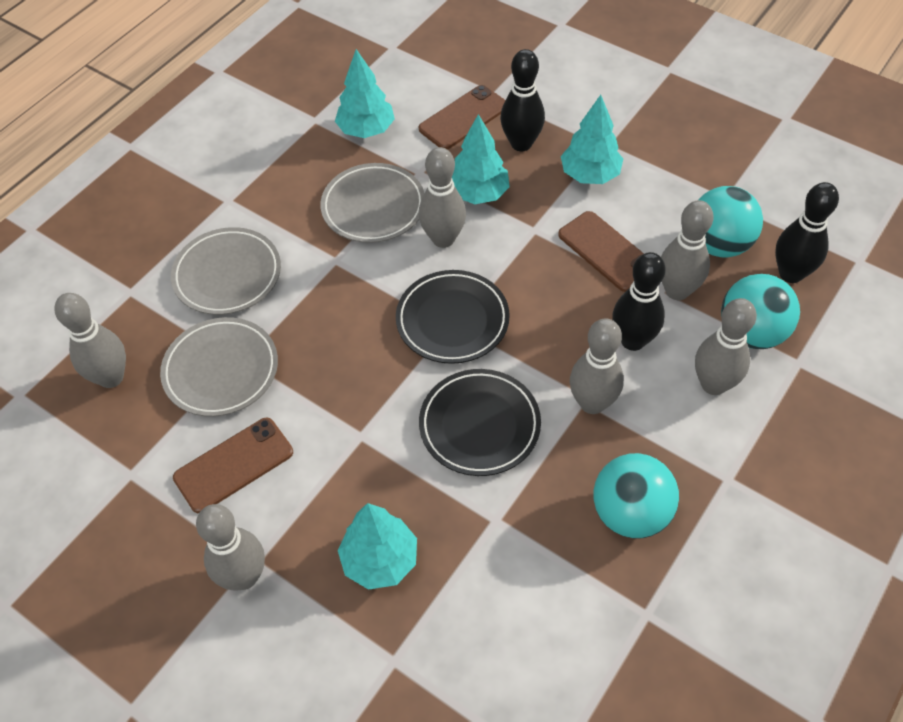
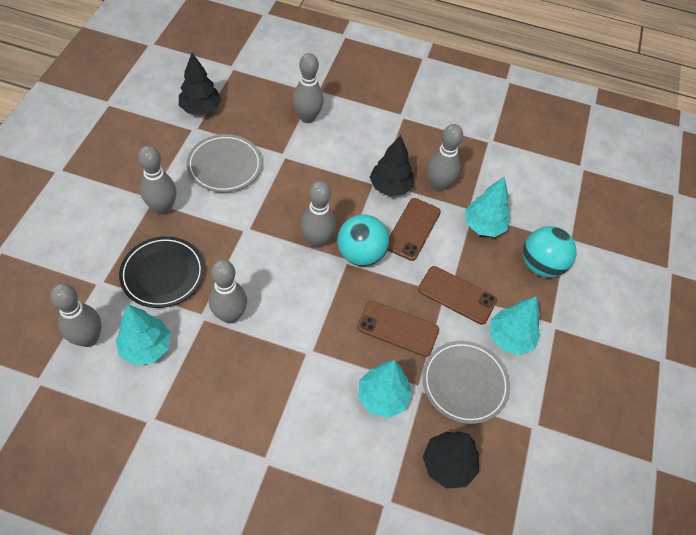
black bowling pin: 3 -> 0
black plate: 2 -> 1
black tree: 0 -> 3
grey plate: 3 -> 2
turquoise ball: 3 -> 2

